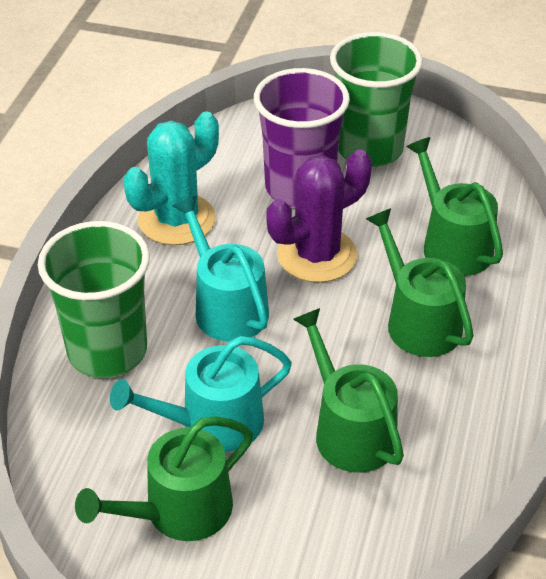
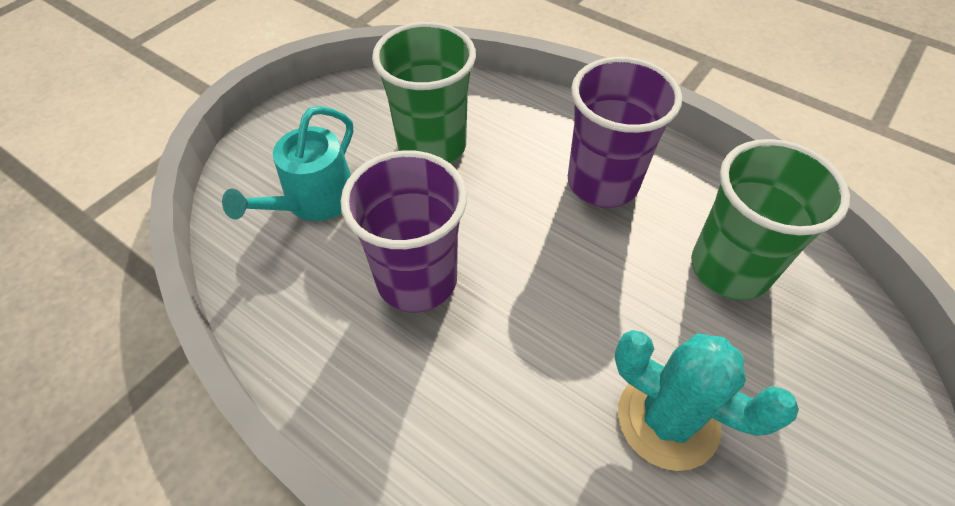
green watering can: 4 -> 0
purple cactus: 1 -> 0
purple cup: 1 -> 2
turquoise watering can: 2 -> 1

